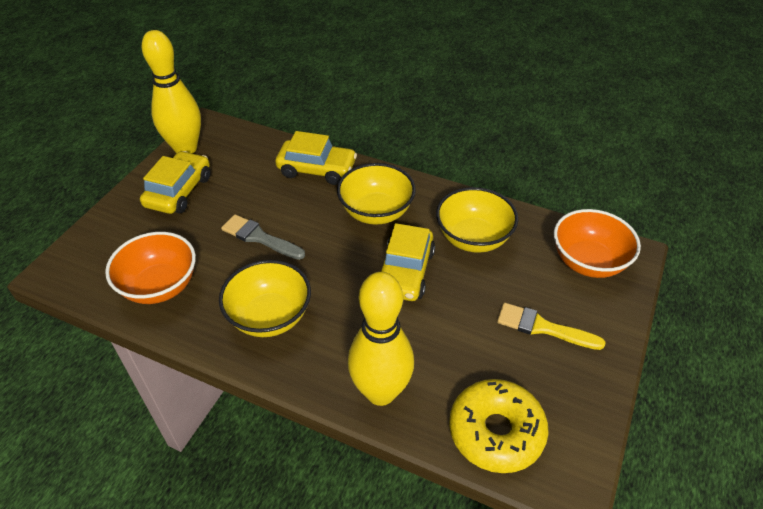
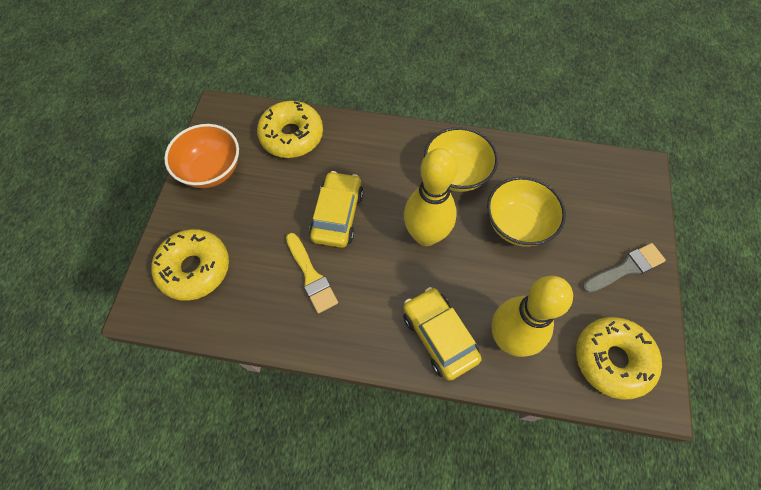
orange bowl: 2 -> 1
yellow bowl: 3 -> 2
yellow car: 3 -> 2
yellow donut: 1 -> 3

